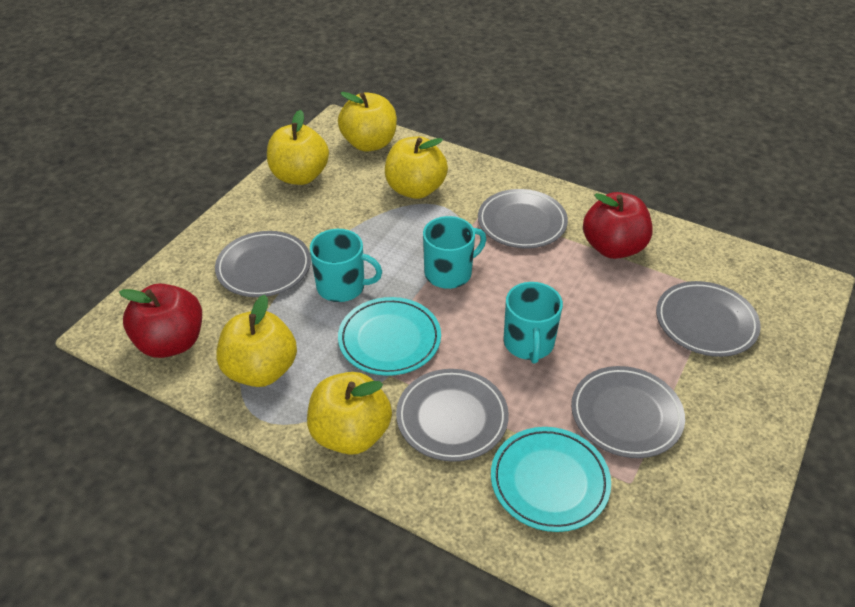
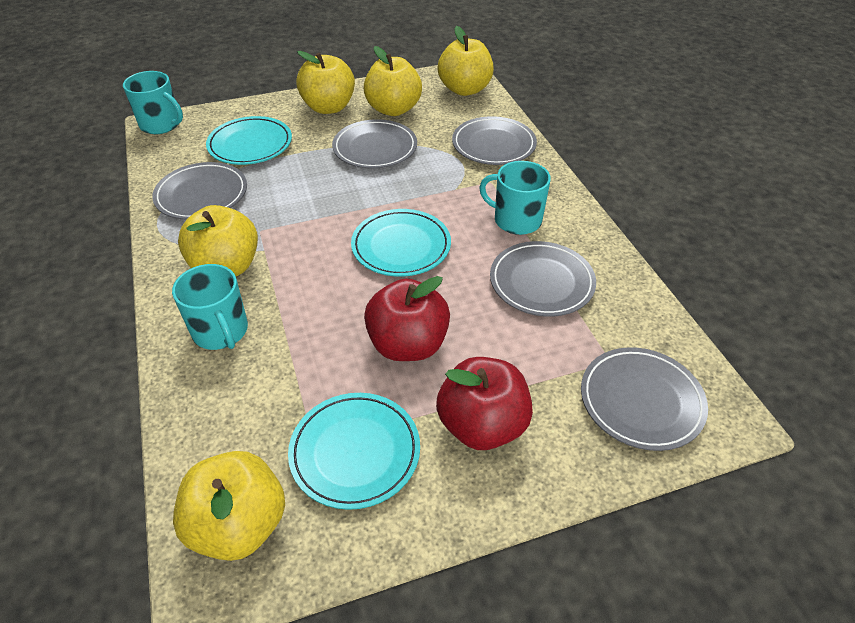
turquoise plate: 2 -> 3

